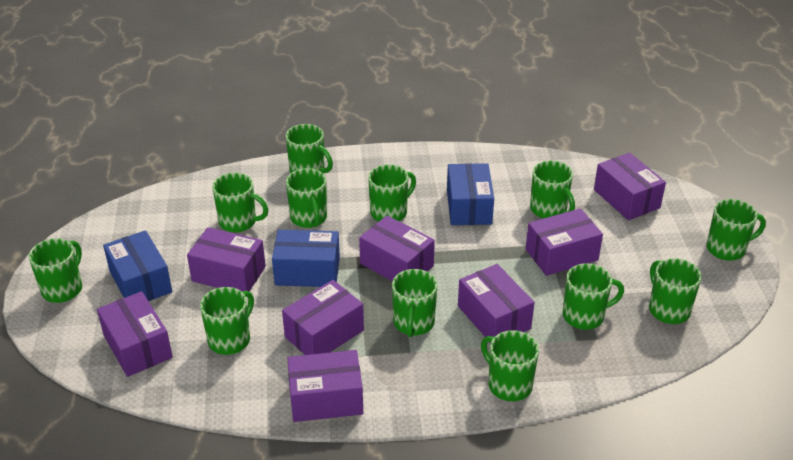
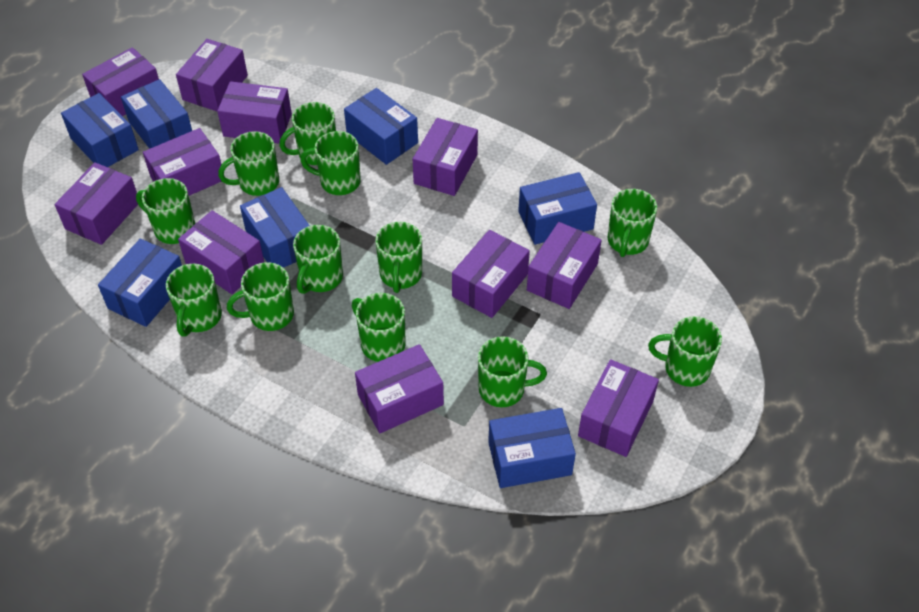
blue box: 3 -> 7
purple box: 8 -> 11

